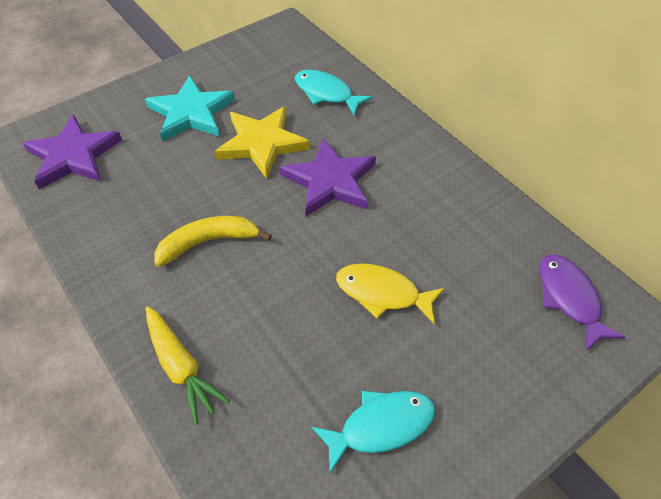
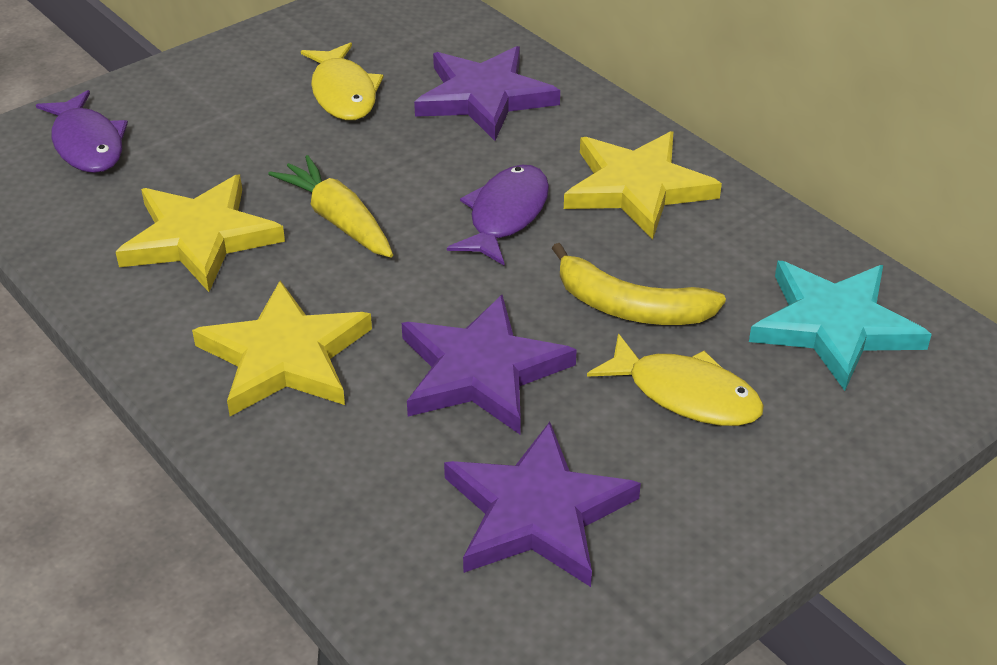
purple fish: 1 -> 2
purple star: 2 -> 3
turquoise fish: 2 -> 0
yellow fish: 1 -> 2
yellow star: 1 -> 3

